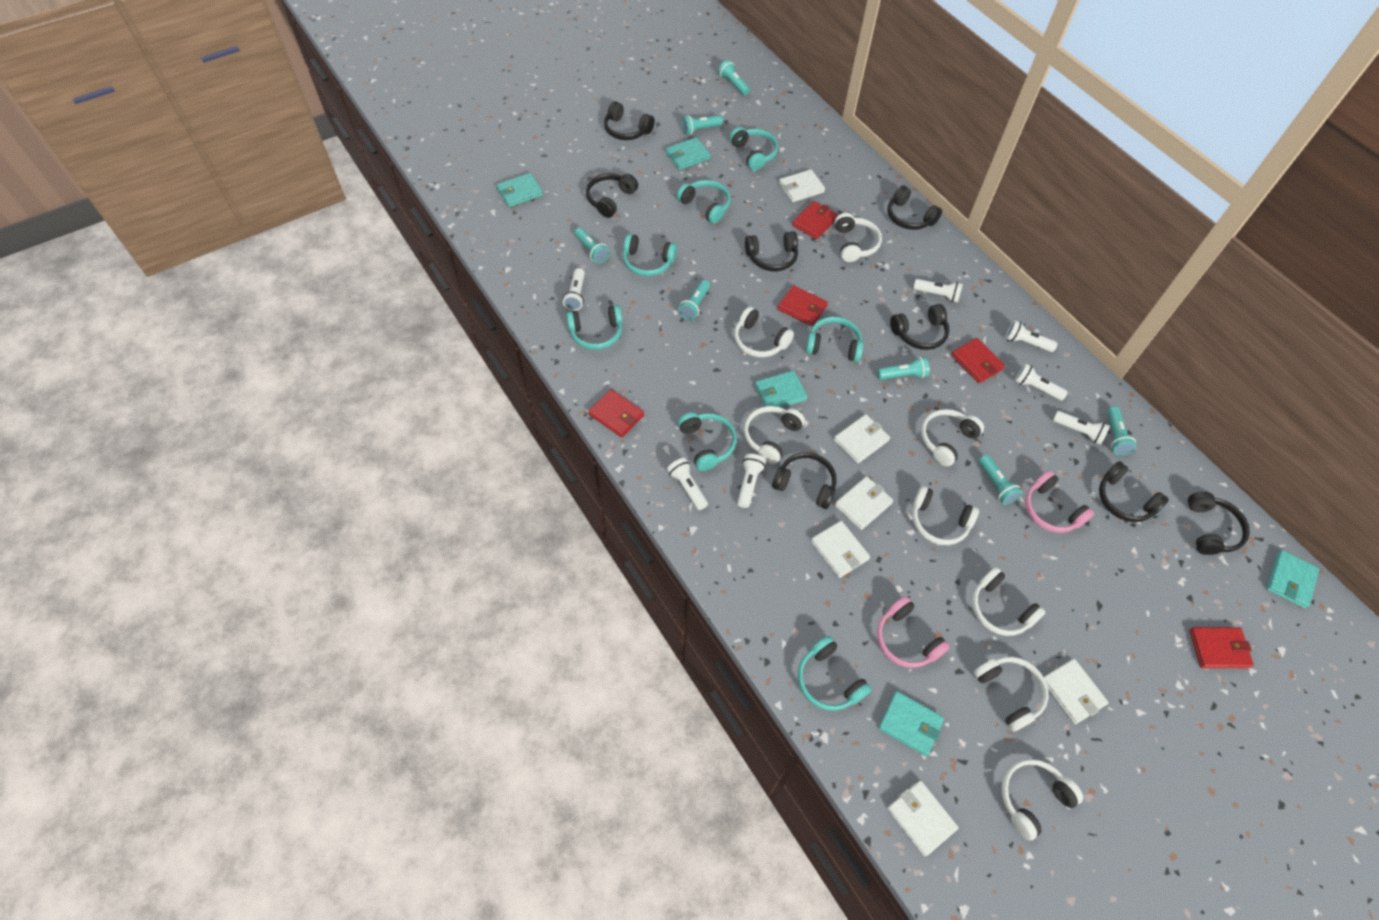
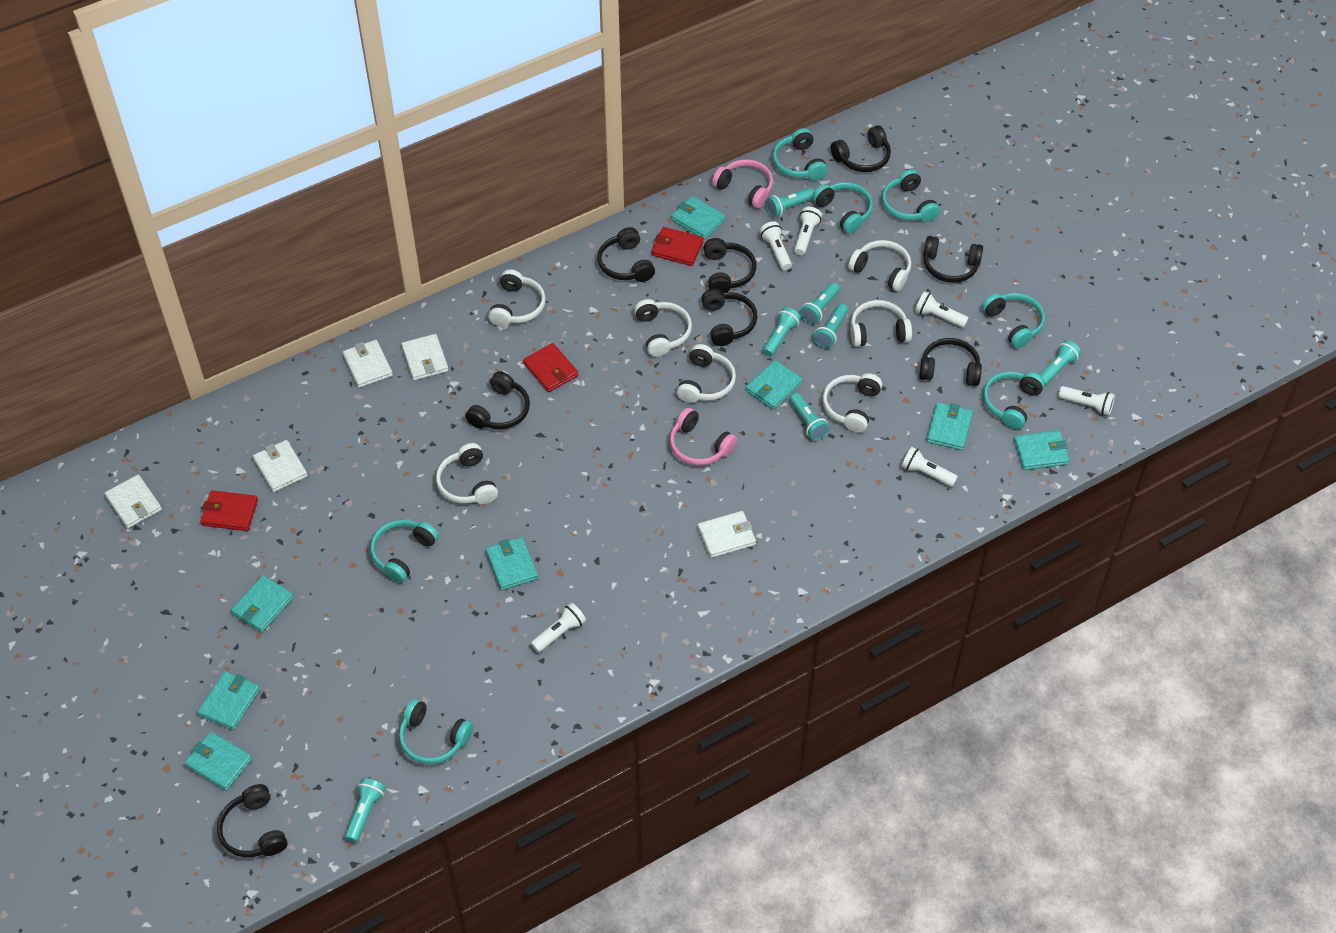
red wallet: 5 -> 3
turquoise wallet: 5 -> 8
white flashlight: 7 -> 6
white headphones: 8 -> 7
white wallet: 6 -> 5

